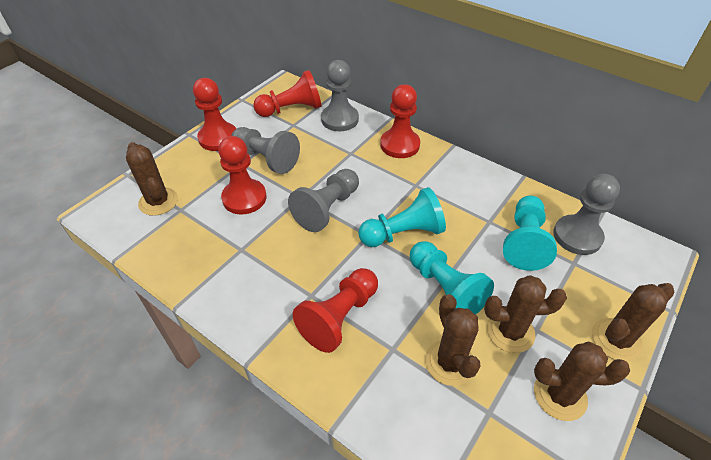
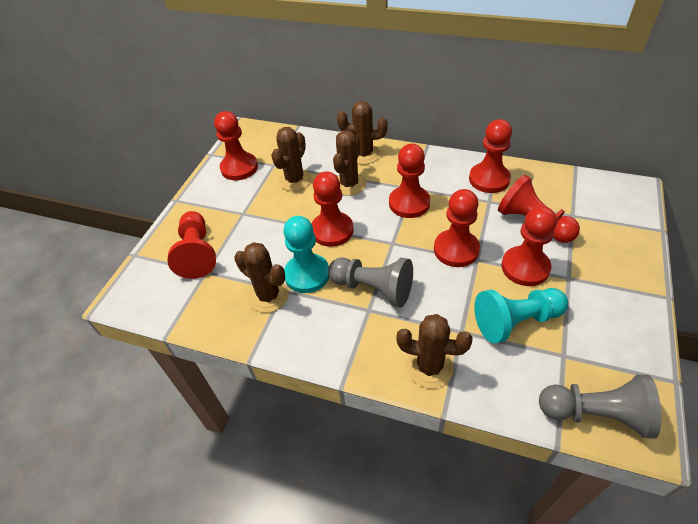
grey pawn: 4 -> 2
red pawn: 5 -> 8
turquoise pawn: 3 -> 2

